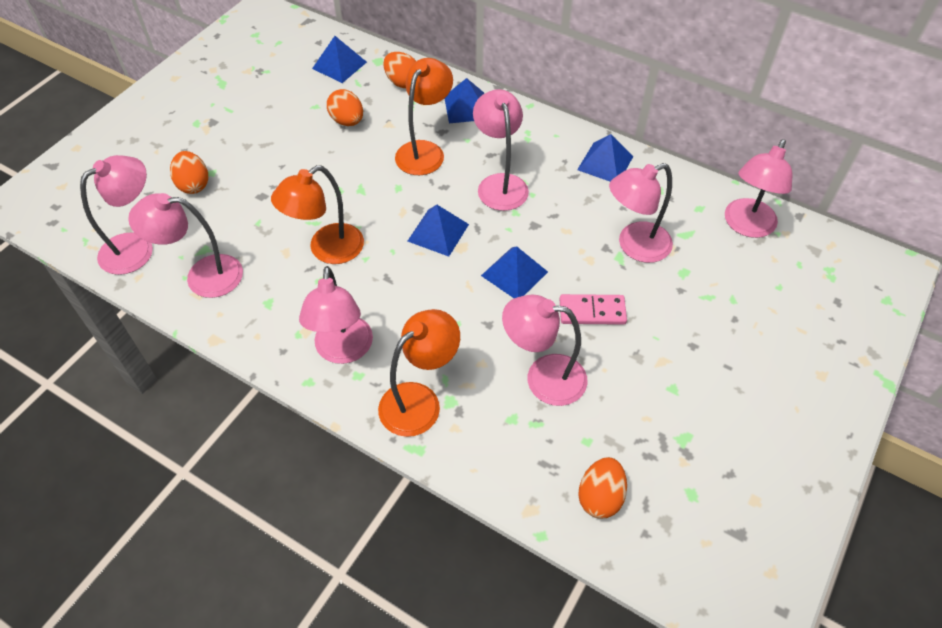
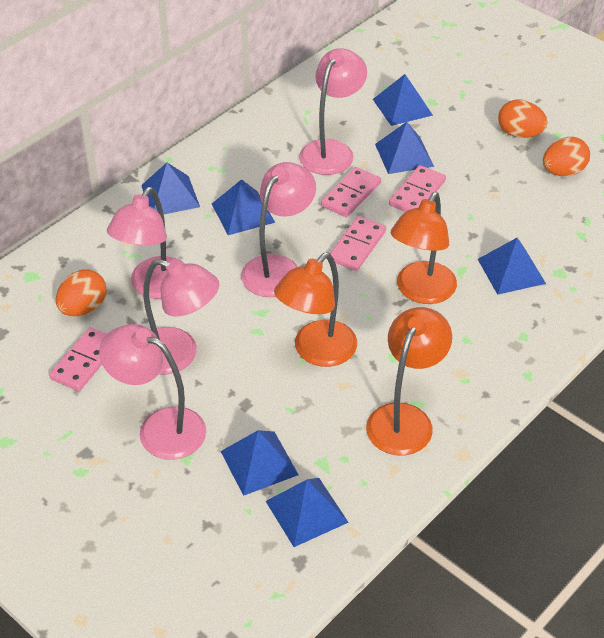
blue pyramid: 5 -> 7
orange egg: 4 -> 3
pink domino: 1 -> 4
pink lamp: 7 -> 5

